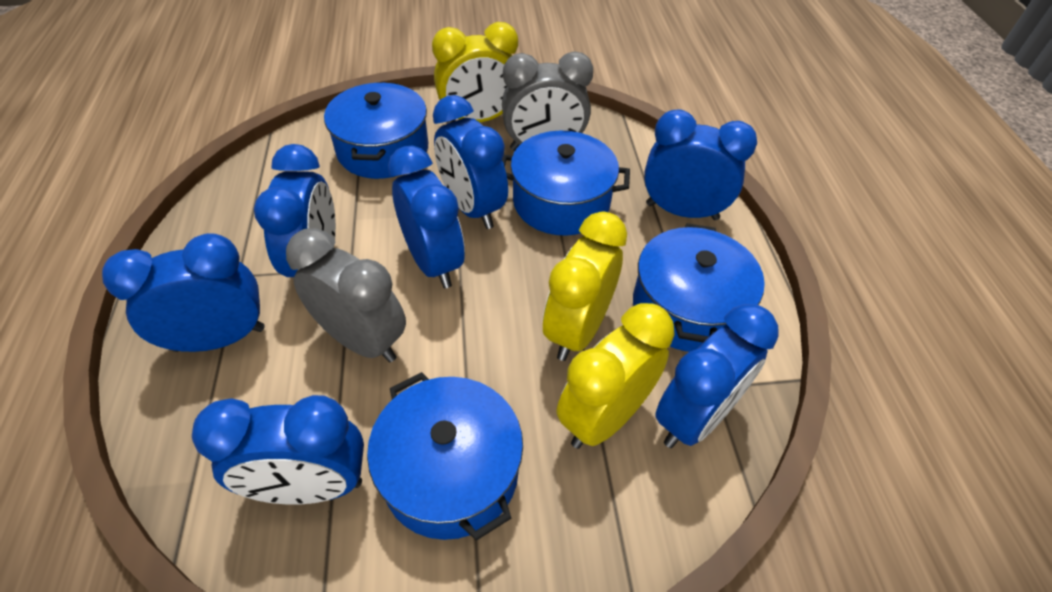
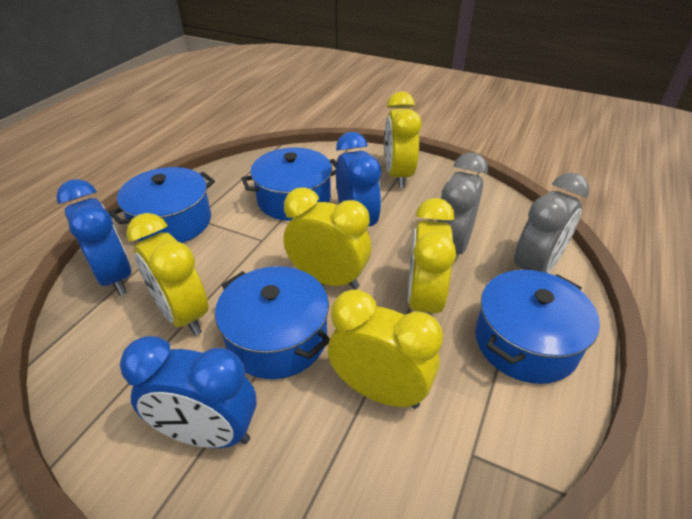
blue clock: 7 -> 3
yellow clock: 3 -> 5

